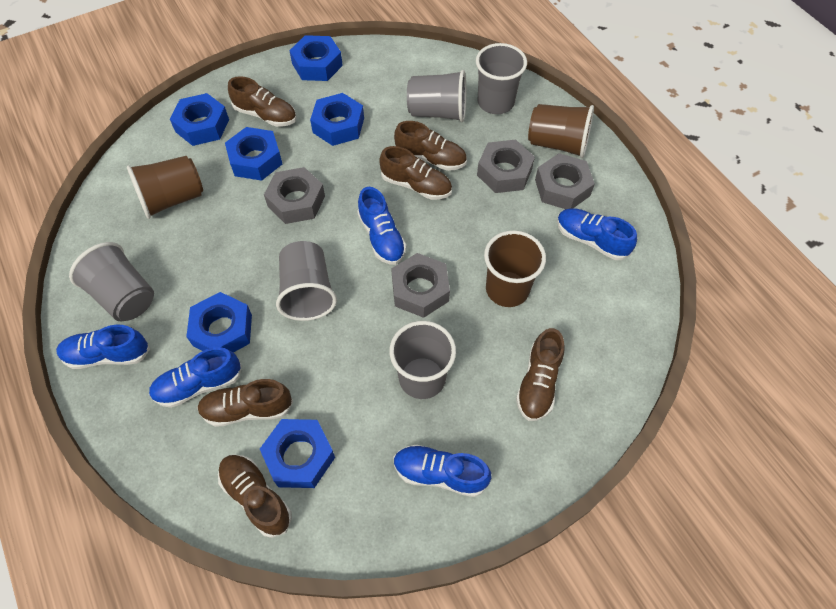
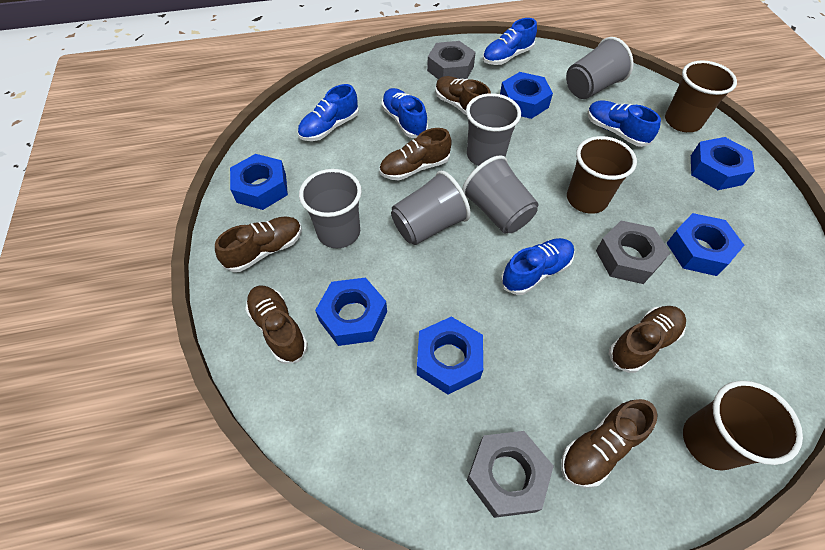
grey nut: 4 -> 3

